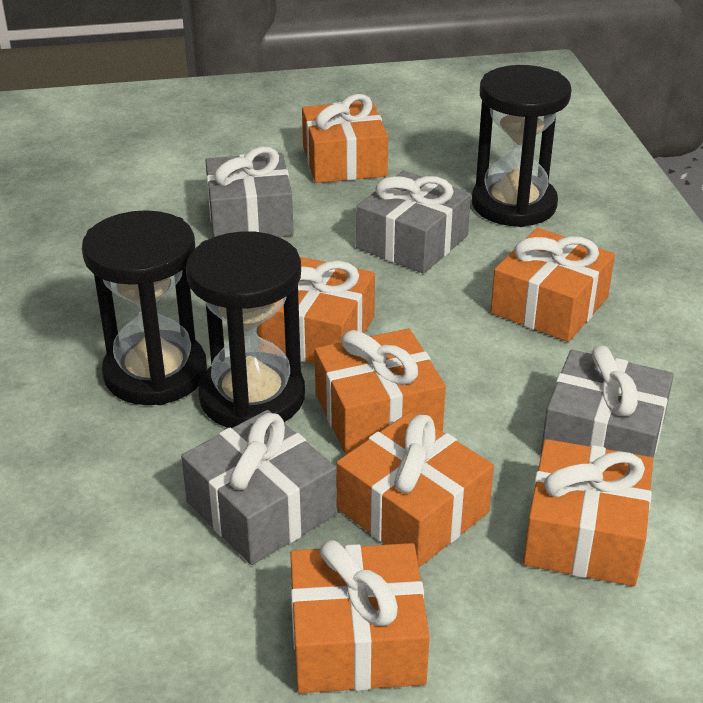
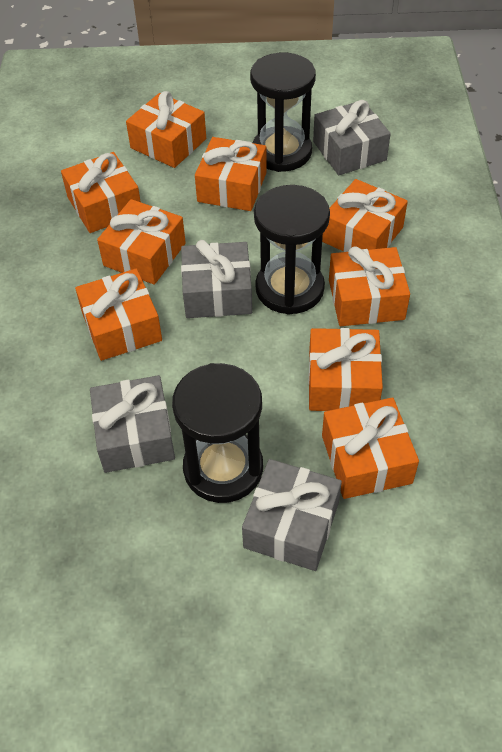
orange gift: 7 -> 9

